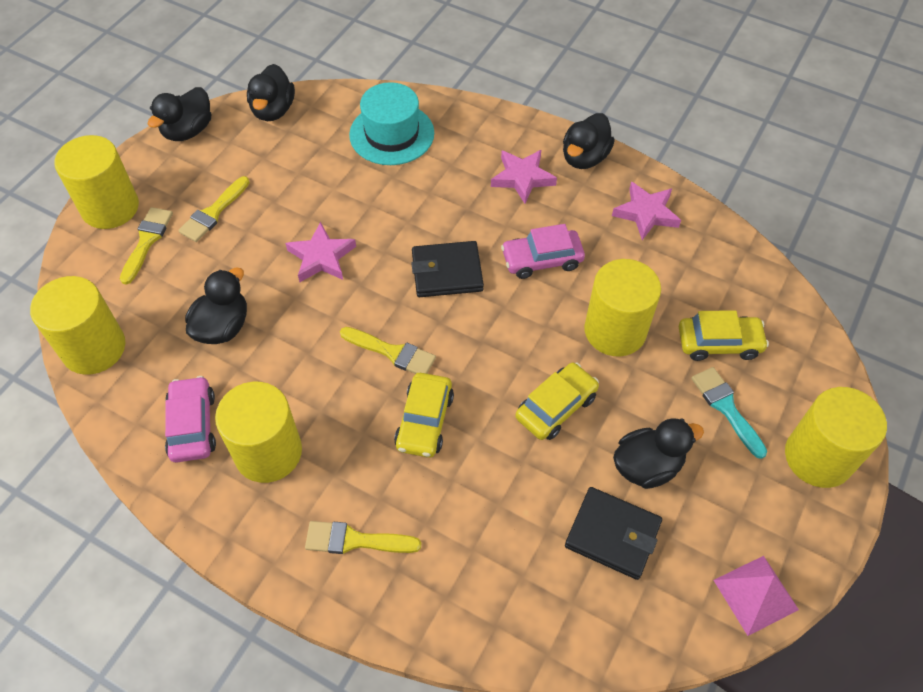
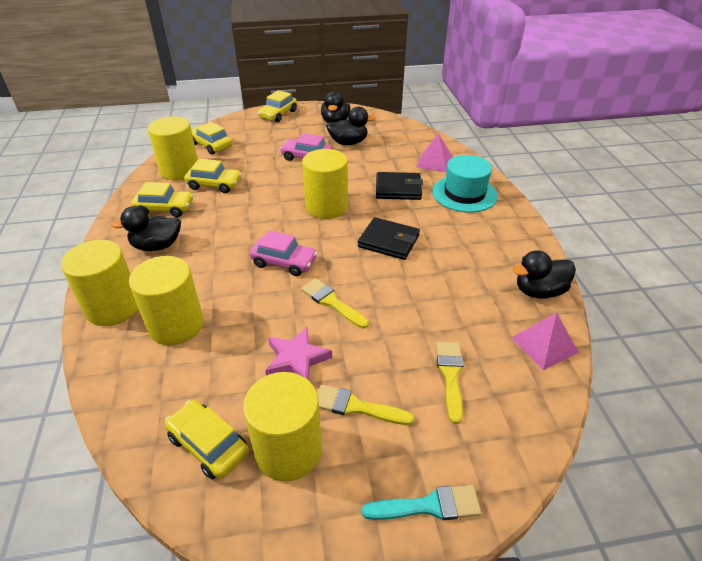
black duck: 5 -> 4
pink pyramid: 1 -> 2
pink star: 3 -> 1
yellow brush: 4 -> 3
yellow car: 3 -> 5

